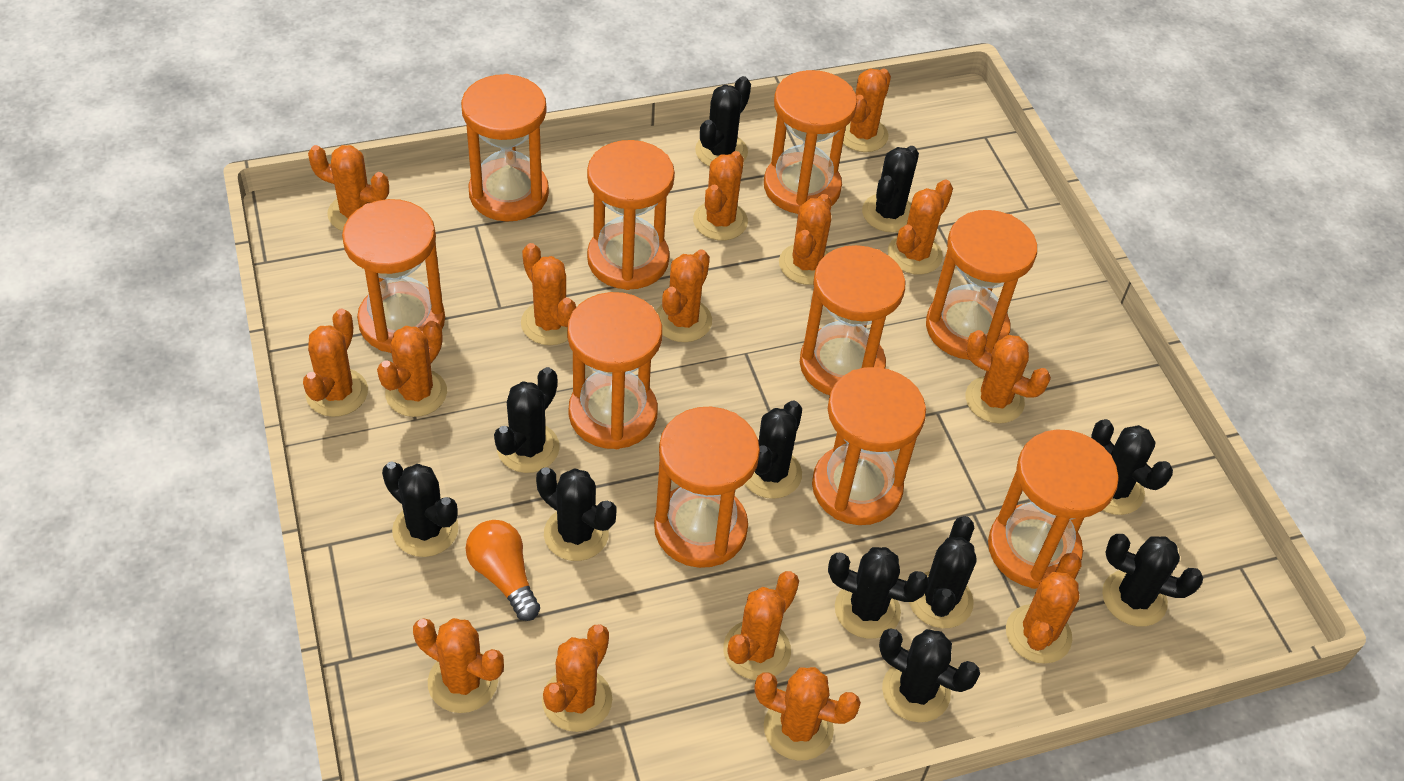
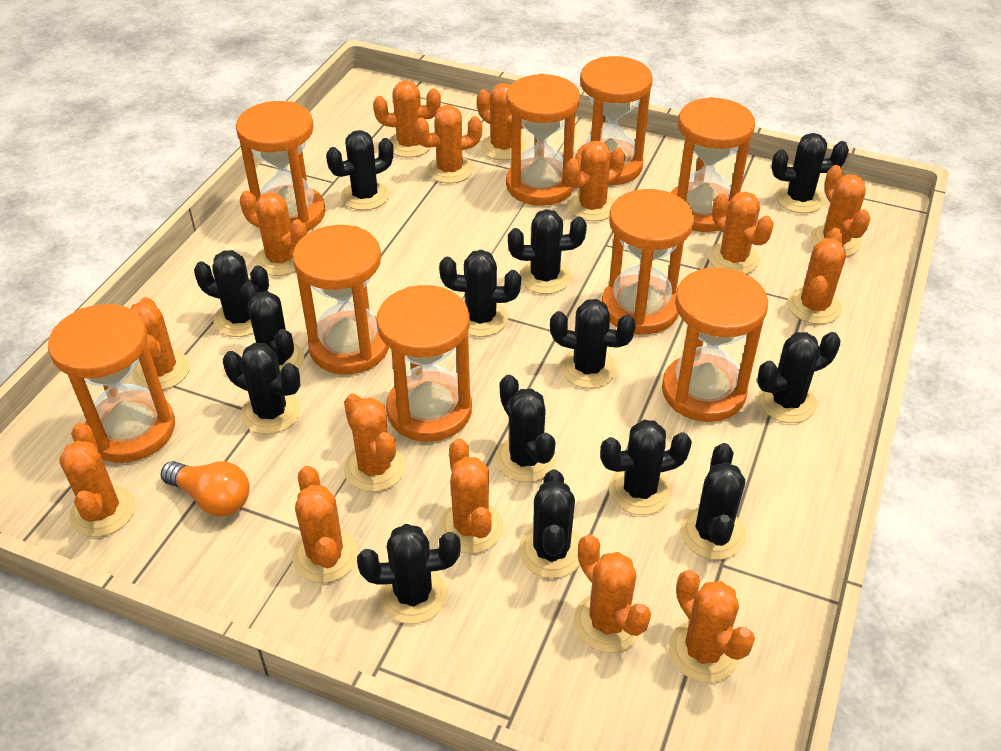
black cactus: 11 -> 14
orange hourglass: 10 -> 9

